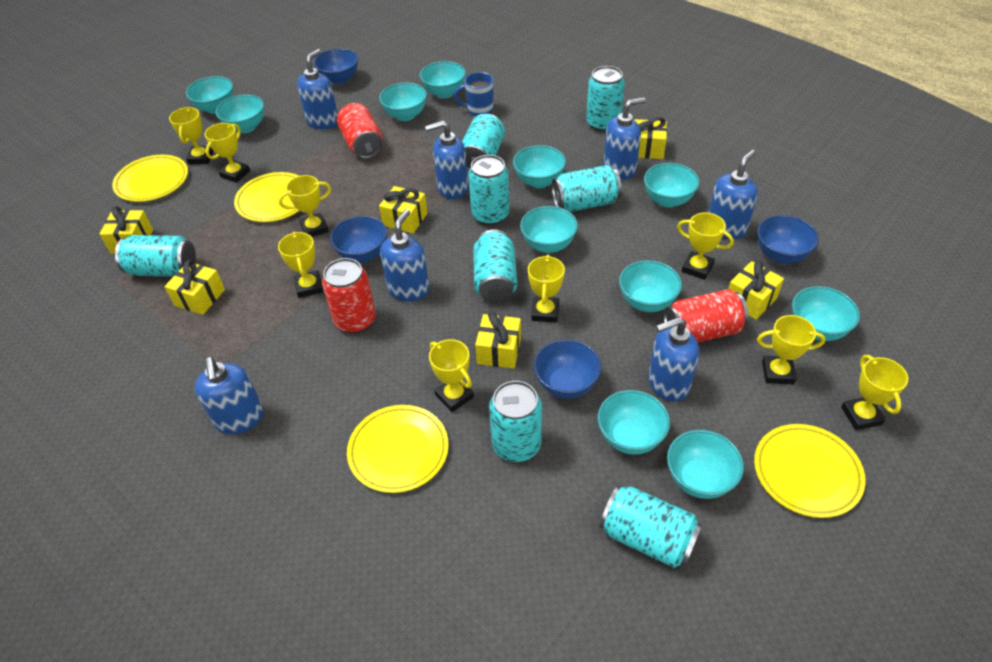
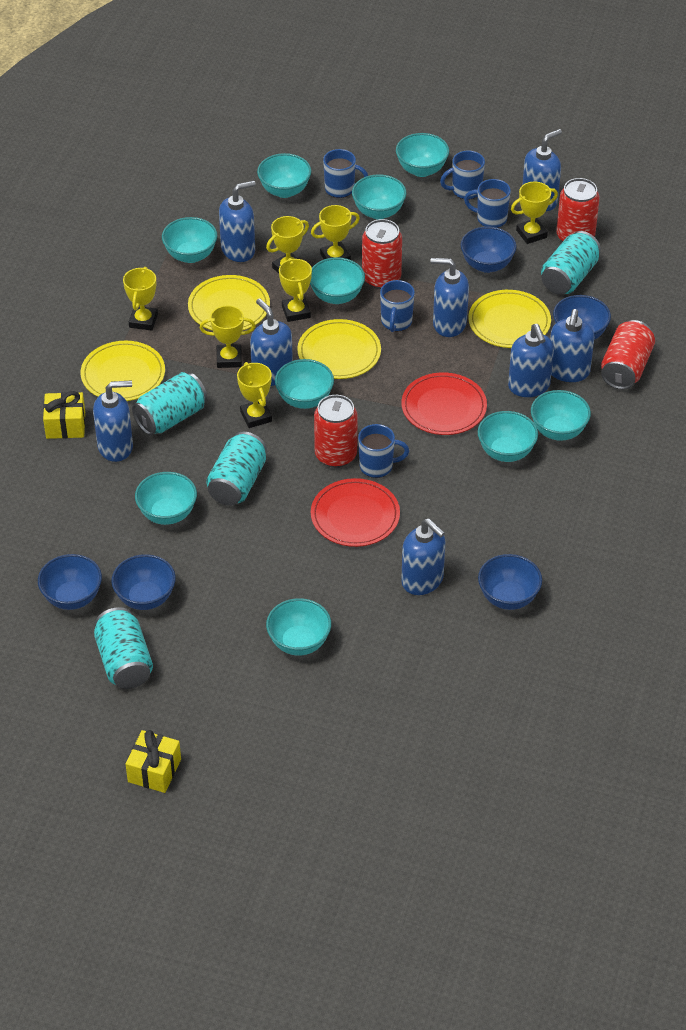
blue bowl: 4 -> 5
blue mug: 1 -> 5
blue soap dispenser: 7 -> 8
red can: 3 -> 4
red plate: 0 -> 2
turquoise bowl: 11 -> 10
turquoise can: 8 -> 4
yellow gift: 6 -> 2
yellow trophy: 9 -> 7

